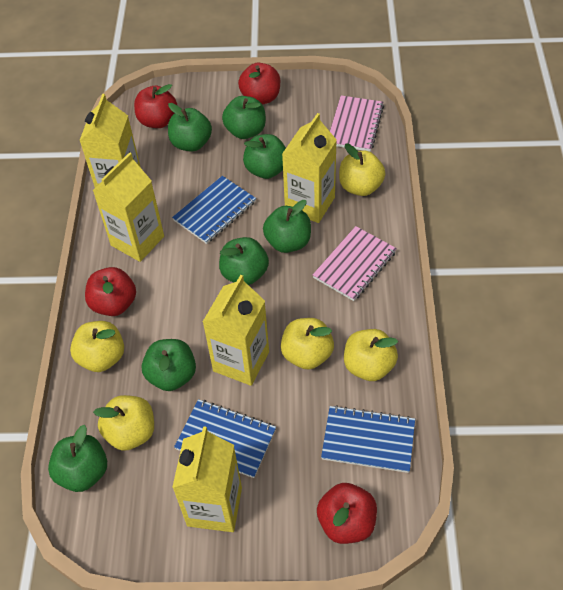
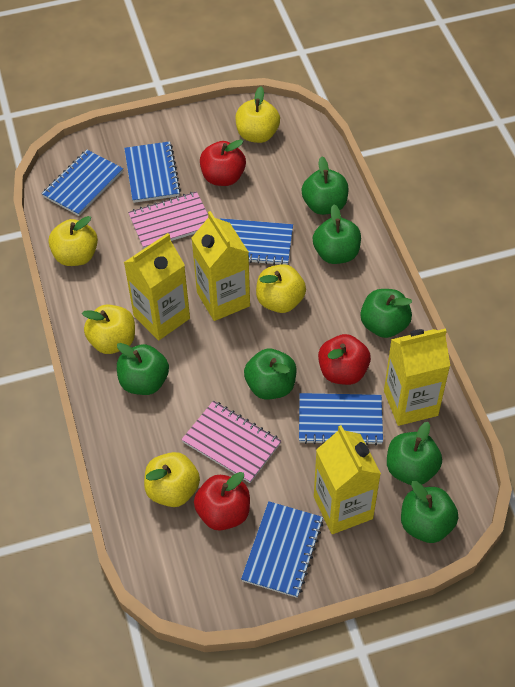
blue notebook: 3 -> 5
red apple: 4 -> 3
yellow carton: 5 -> 4

